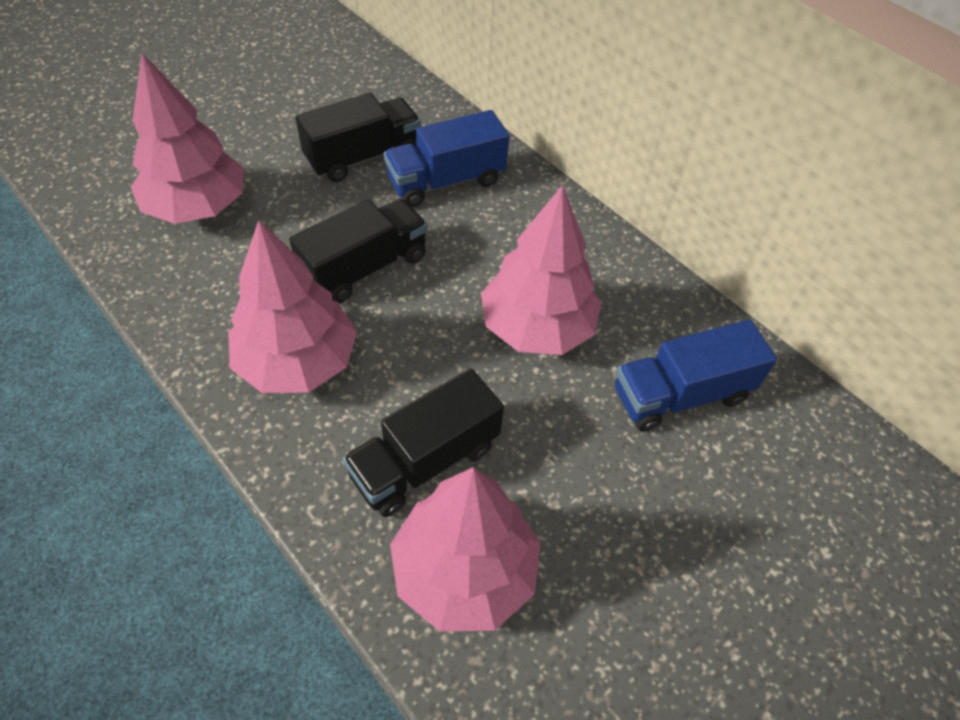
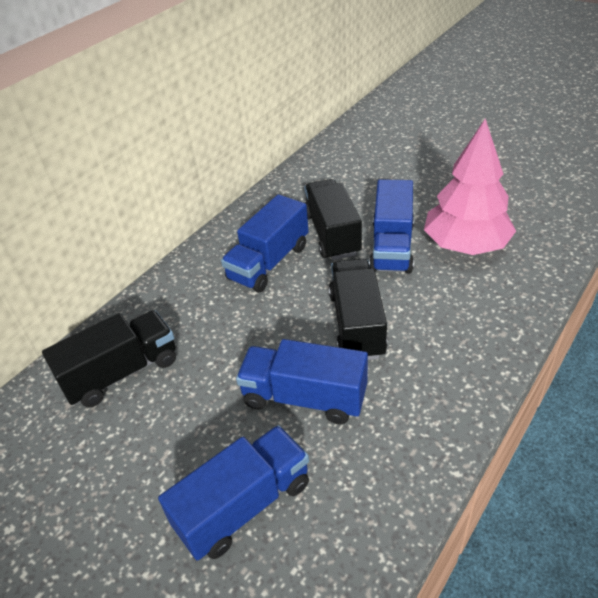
blue truck: 2 -> 4
pink tree: 4 -> 1

